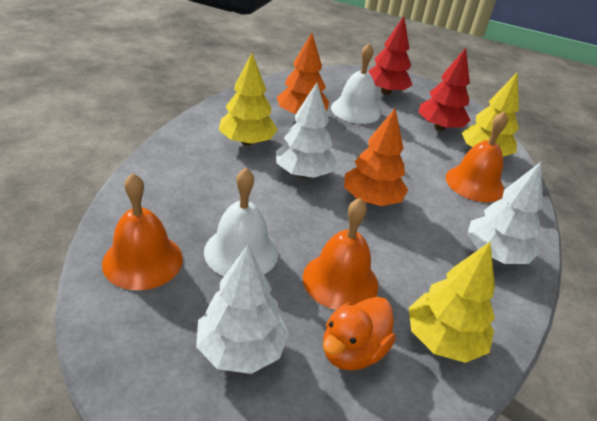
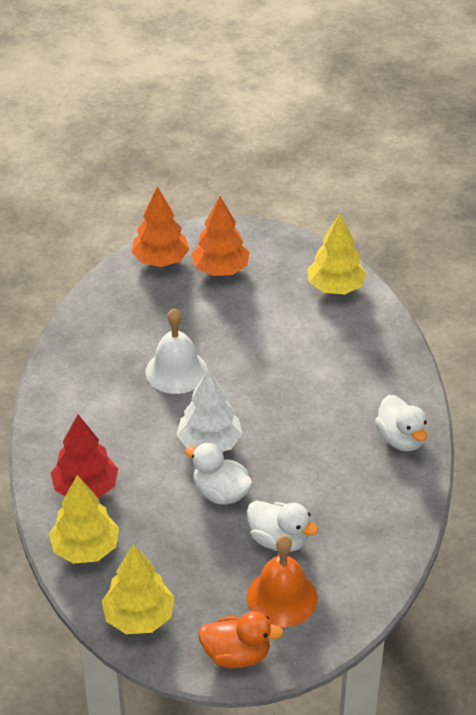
orange bell: 3 -> 1
red tree: 2 -> 1
white bell: 2 -> 1
white duck: 0 -> 3
white tree: 3 -> 1

